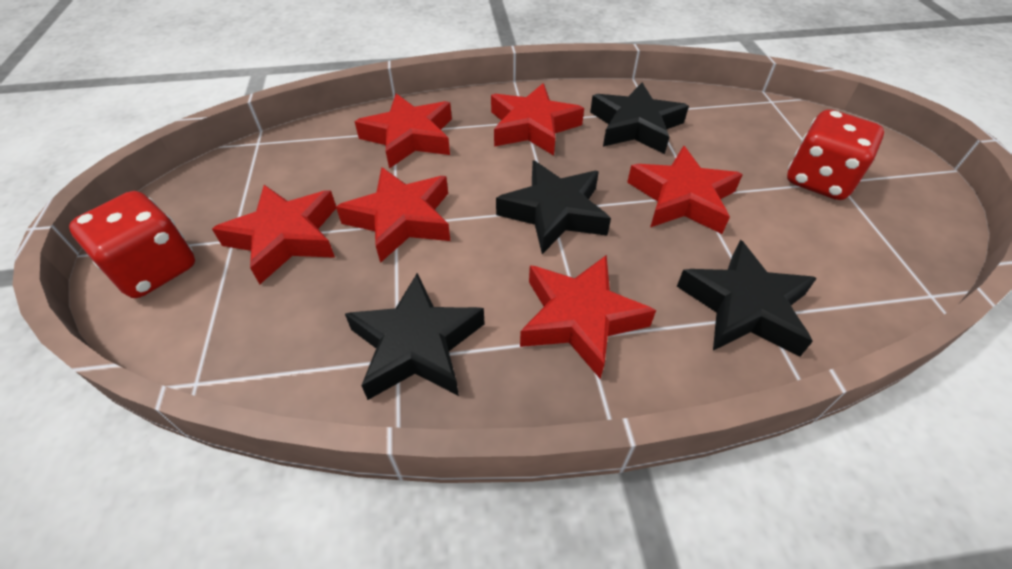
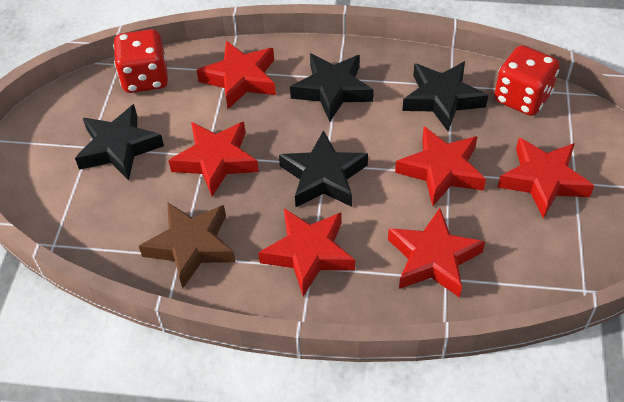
brown star: 0 -> 1

